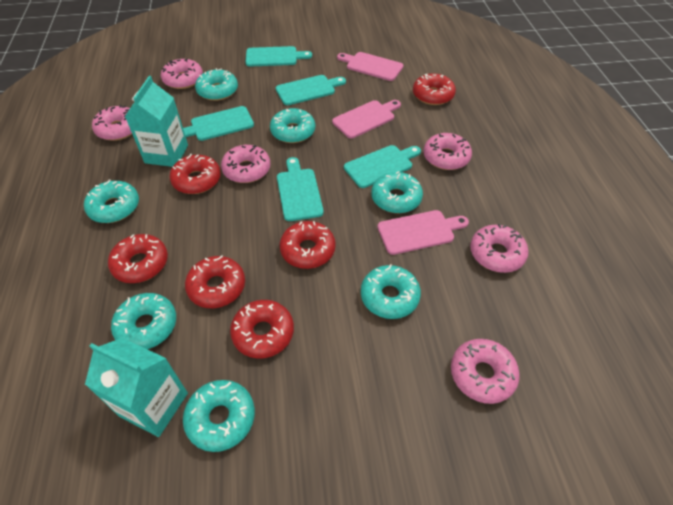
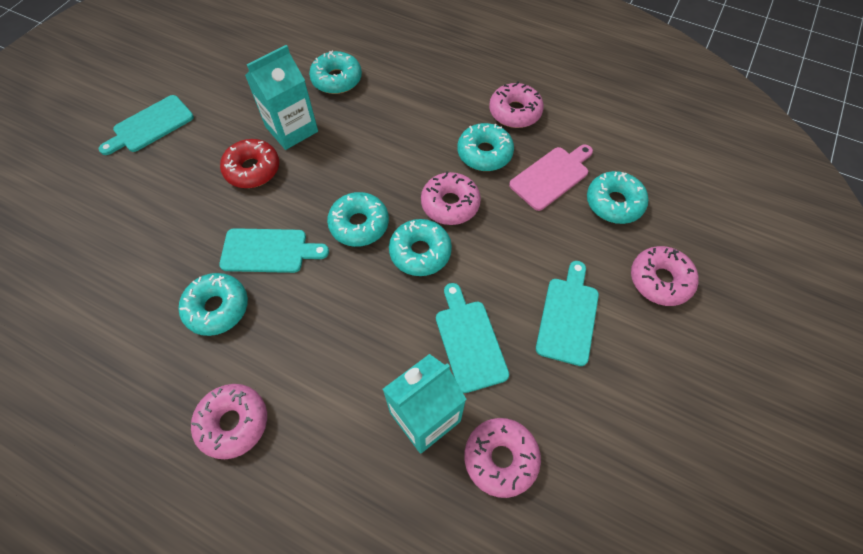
pink cutting board: 3 -> 1
pink donut: 6 -> 5
red donut: 6 -> 1
turquoise cutting board: 5 -> 4
turquoise donut: 7 -> 6

